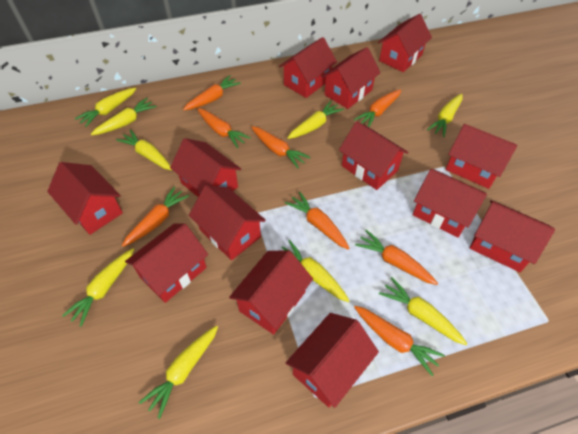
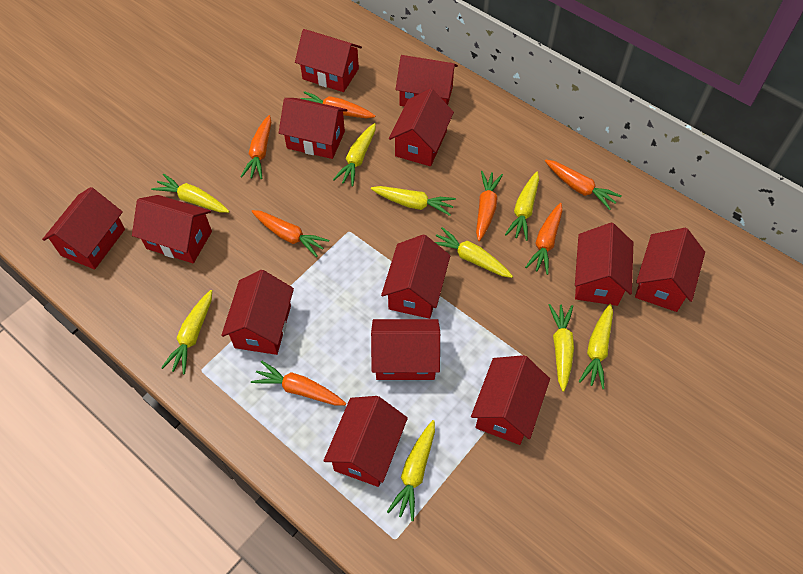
orange carrot: 8 -> 7

